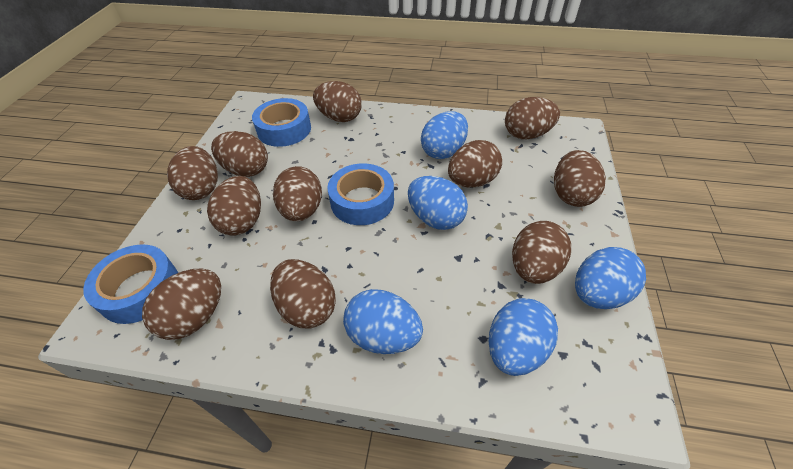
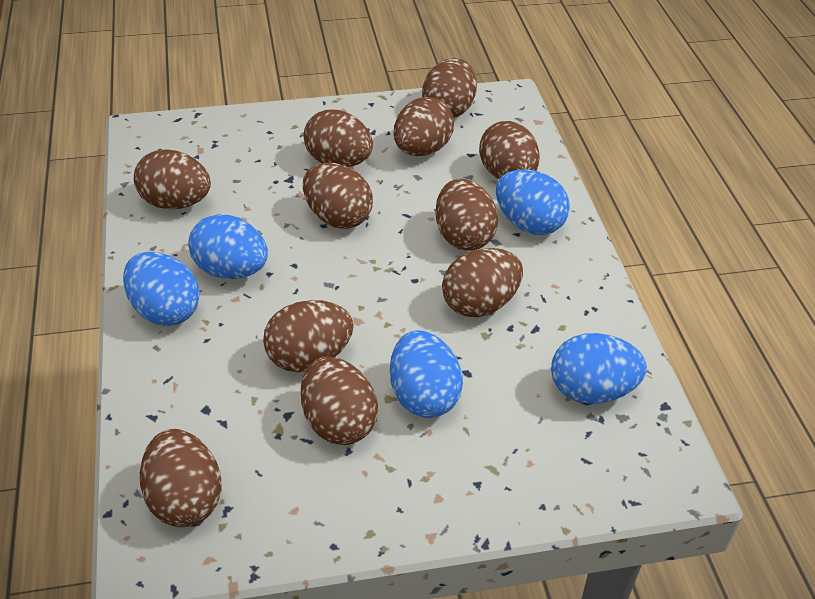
blue tape: 3 -> 0

